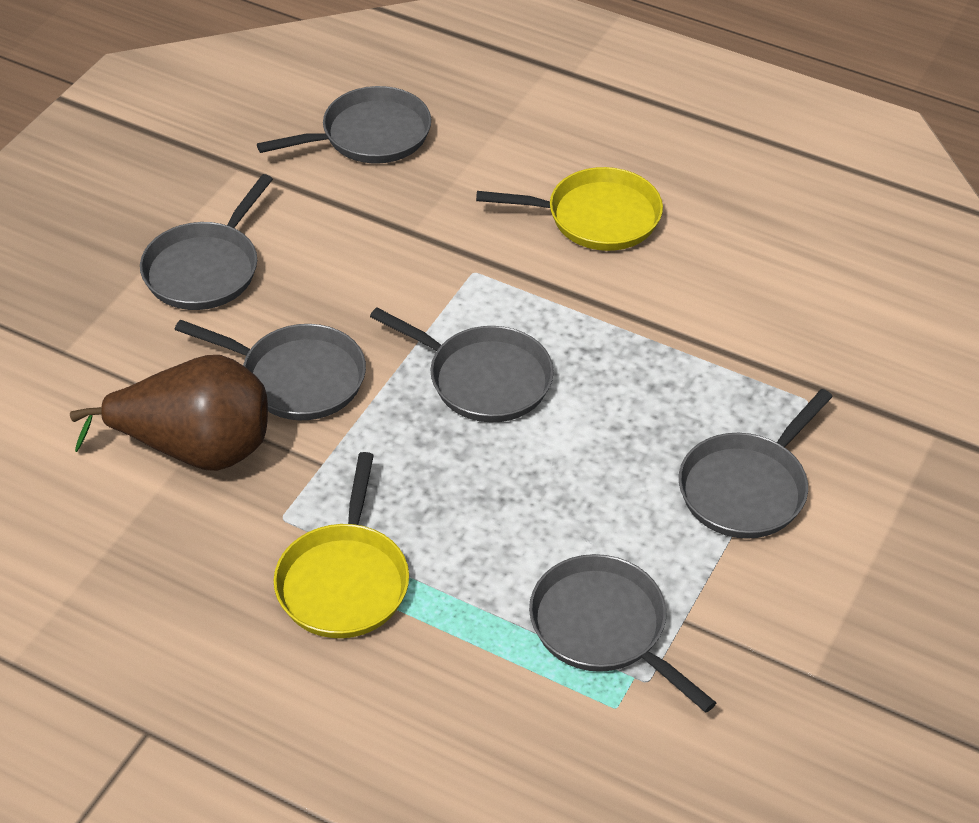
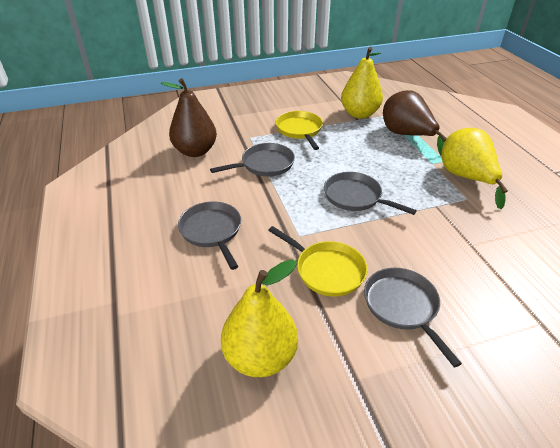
brown pear: 1 -> 2
grey pan: 6 -> 4
yellow pear: 0 -> 3

